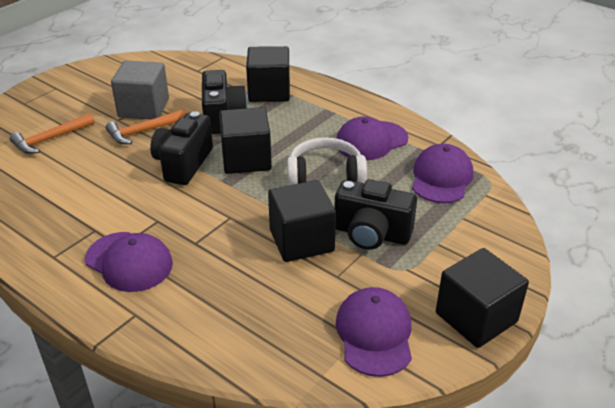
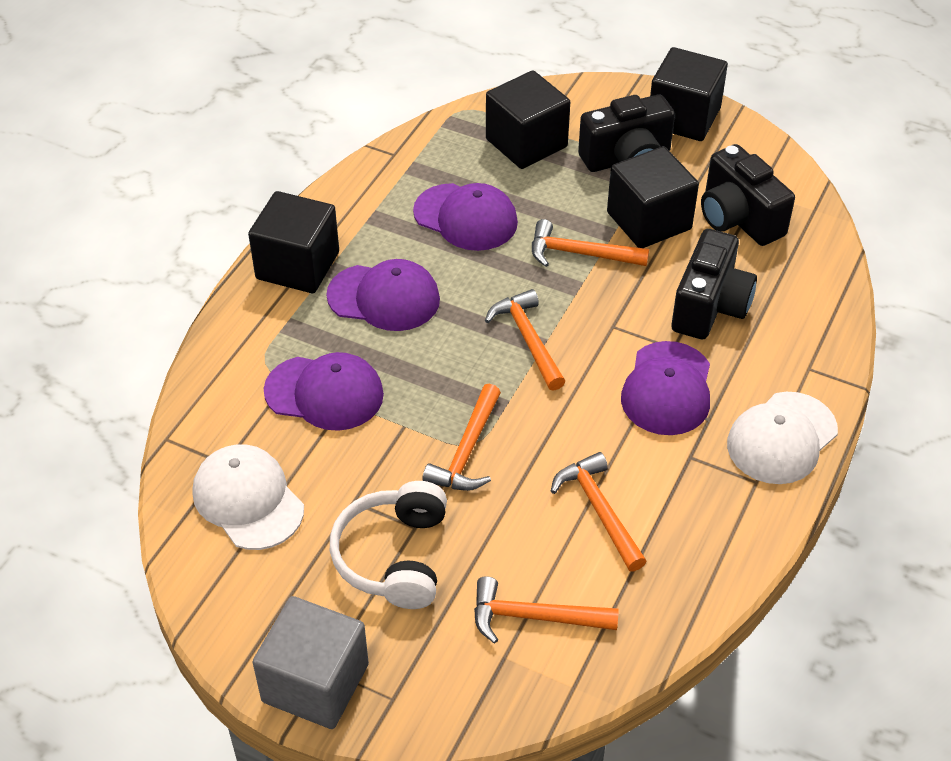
orange hammer: 2 -> 5
white cap: 0 -> 2

